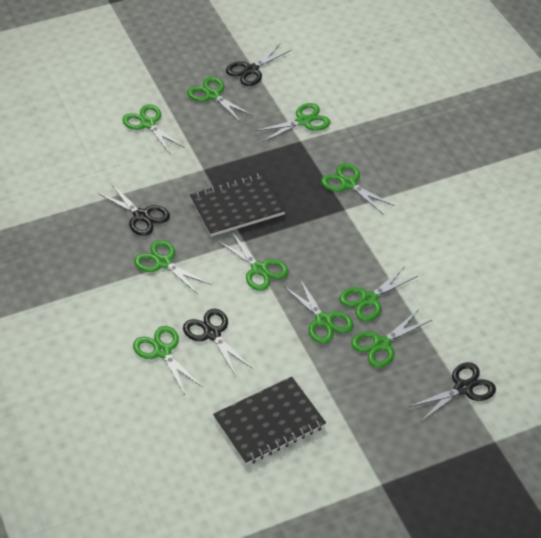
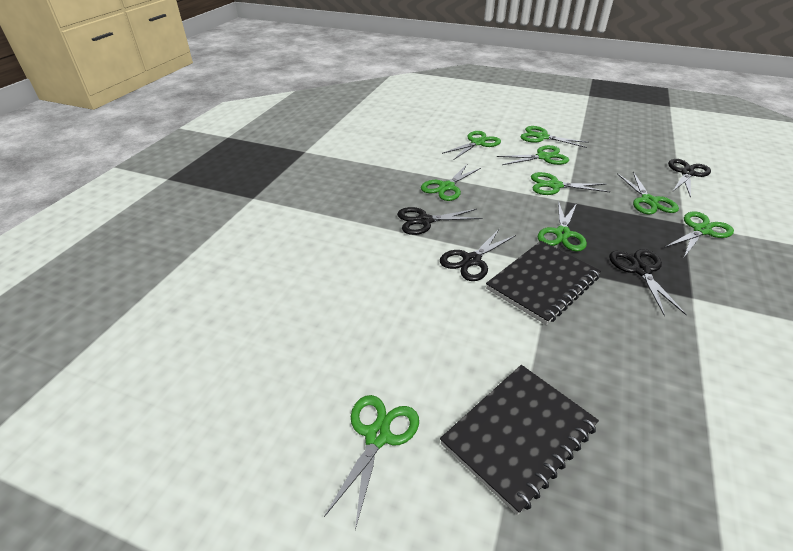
green scissors: 10 -> 9

